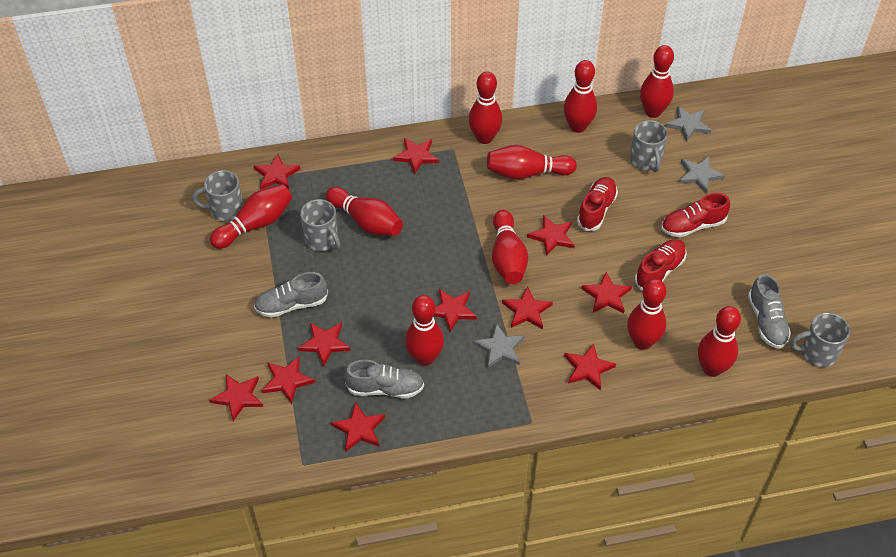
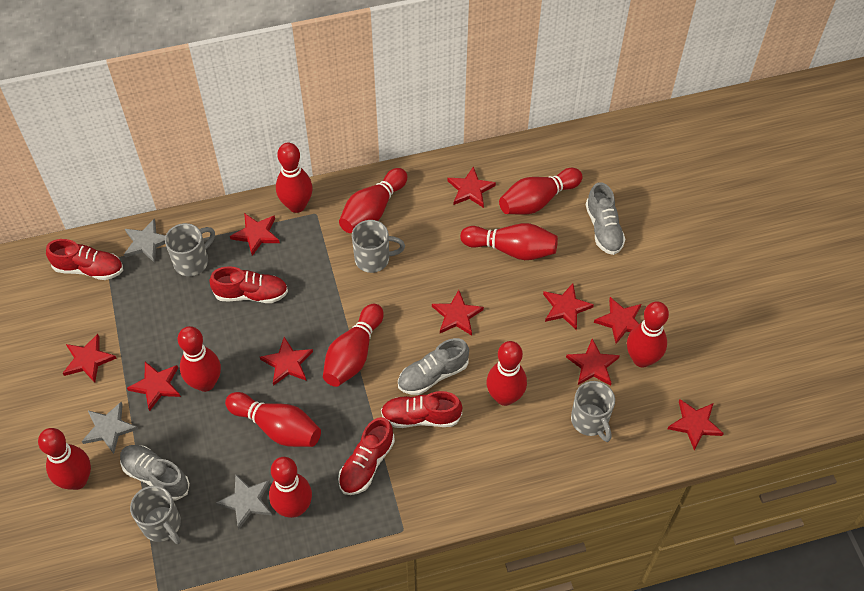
red bowling pin: 10 -> 11
red shoe: 3 -> 4
red star: 11 -> 10

